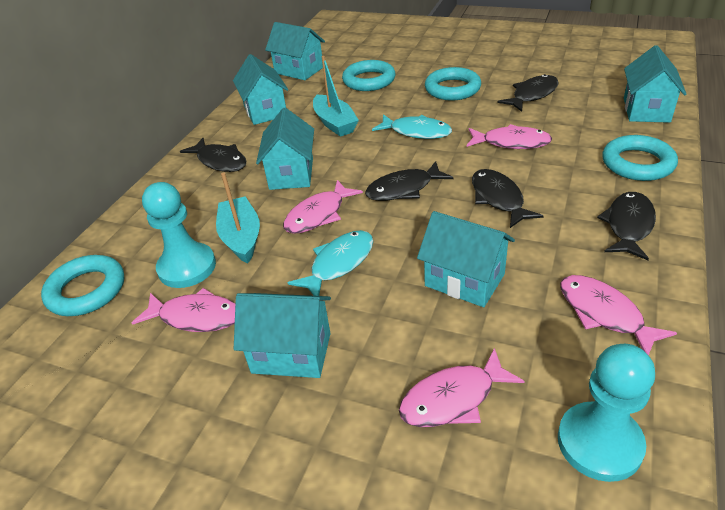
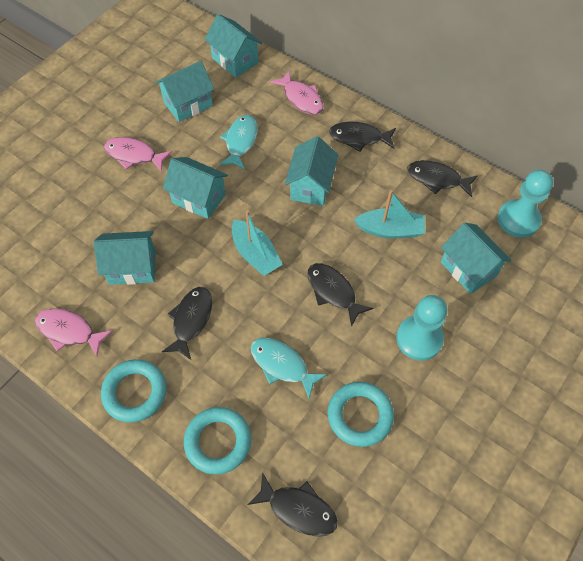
pink fish: 5 -> 3
turquoise ring: 4 -> 3

